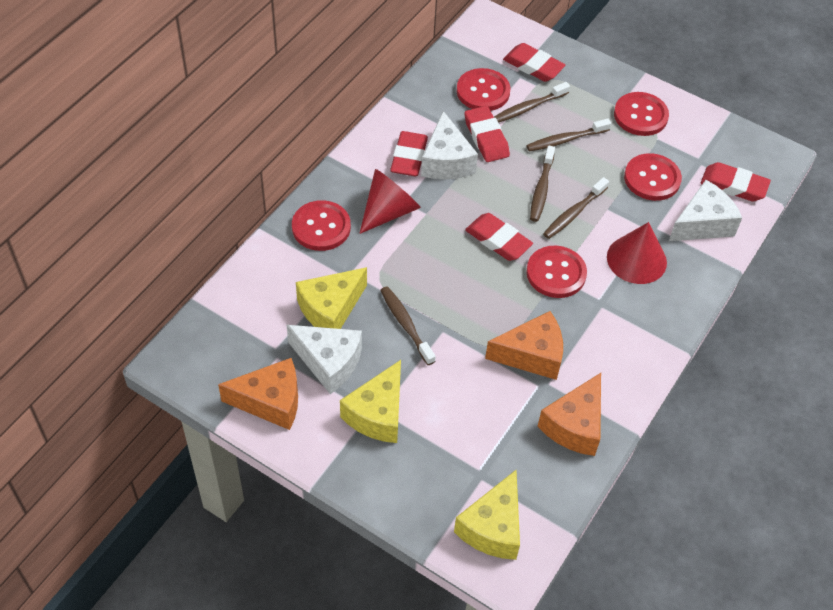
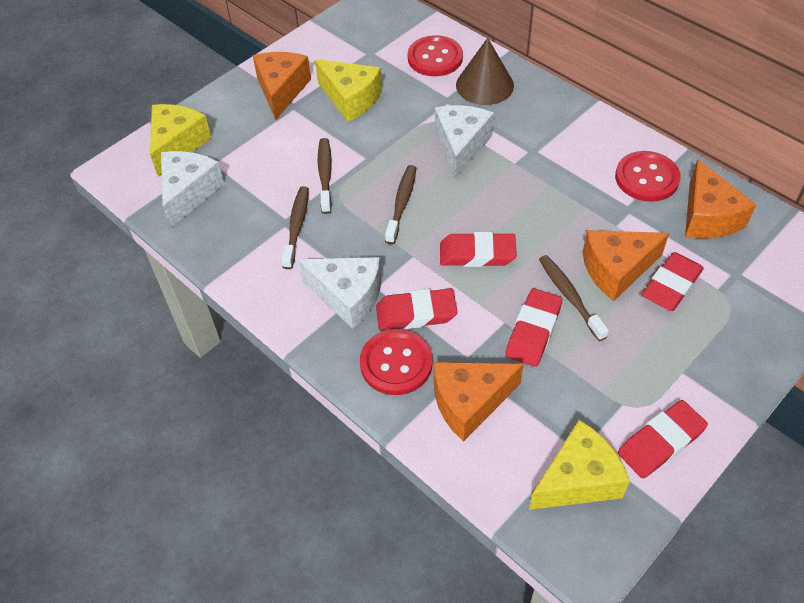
brown cone: 0 -> 1
brown toothbrush: 5 -> 4
orange cheese: 3 -> 4
red button: 5 -> 3
red cone: 2 -> 0

